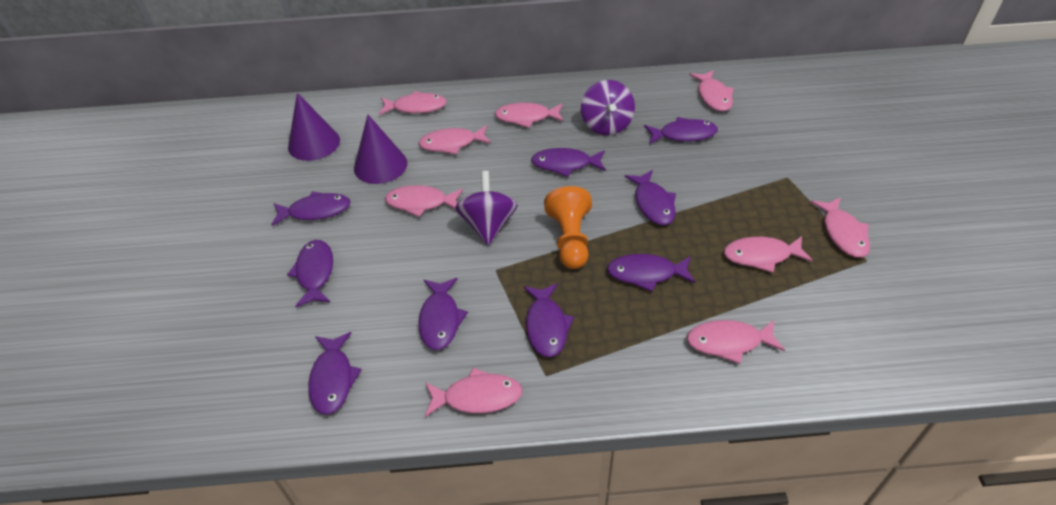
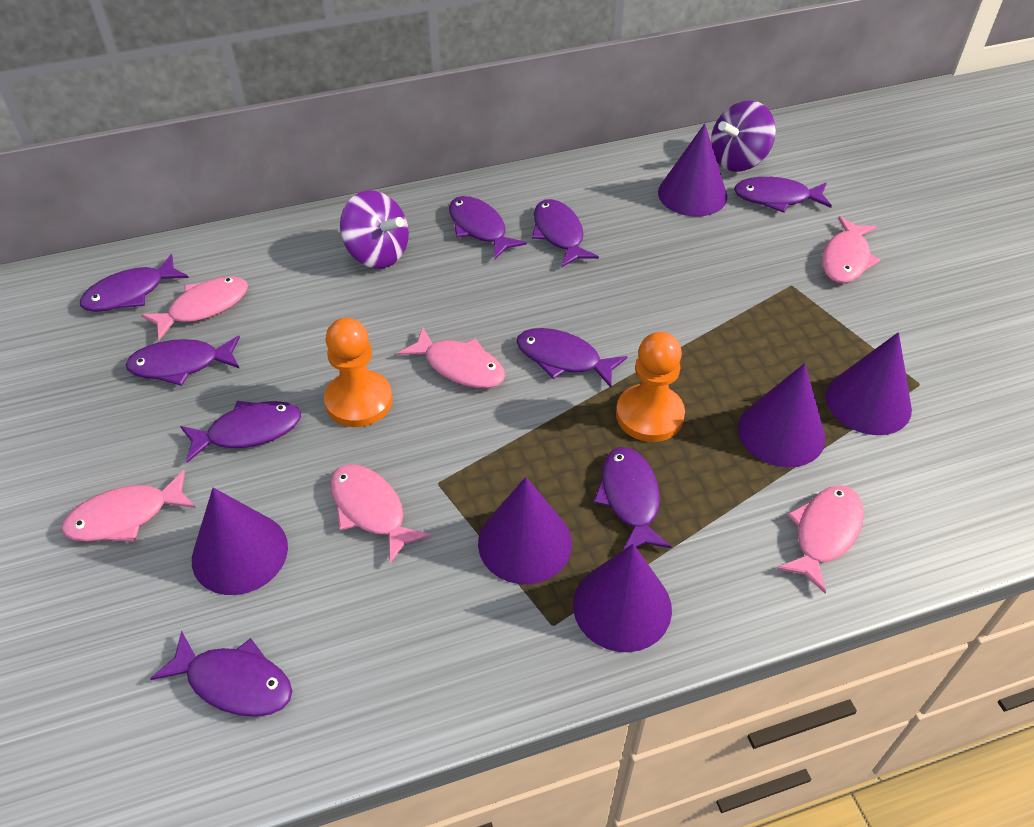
orange pawn: 1 -> 2
pink fish: 9 -> 6
purple cone: 2 -> 6

